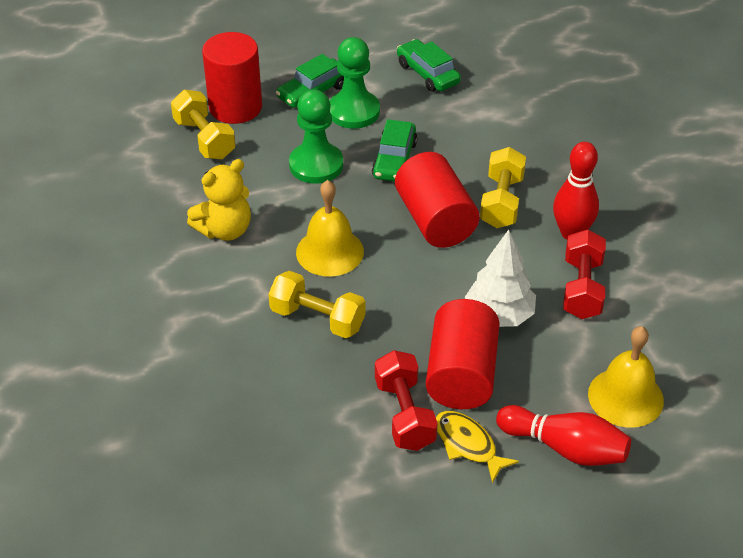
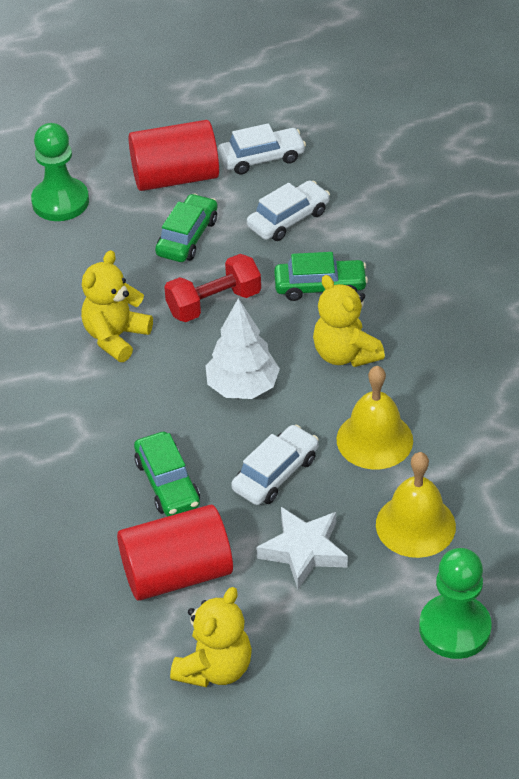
red bowling pin: 2 -> 0
red cylinder: 3 -> 2
red dumbbell: 2 -> 1
white car: 0 -> 3
white star: 0 -> 1
yellow dumbbell: 3 -> 0
yellow fish: 1 -> 0
yellow teddy bear: 1 -> 3

